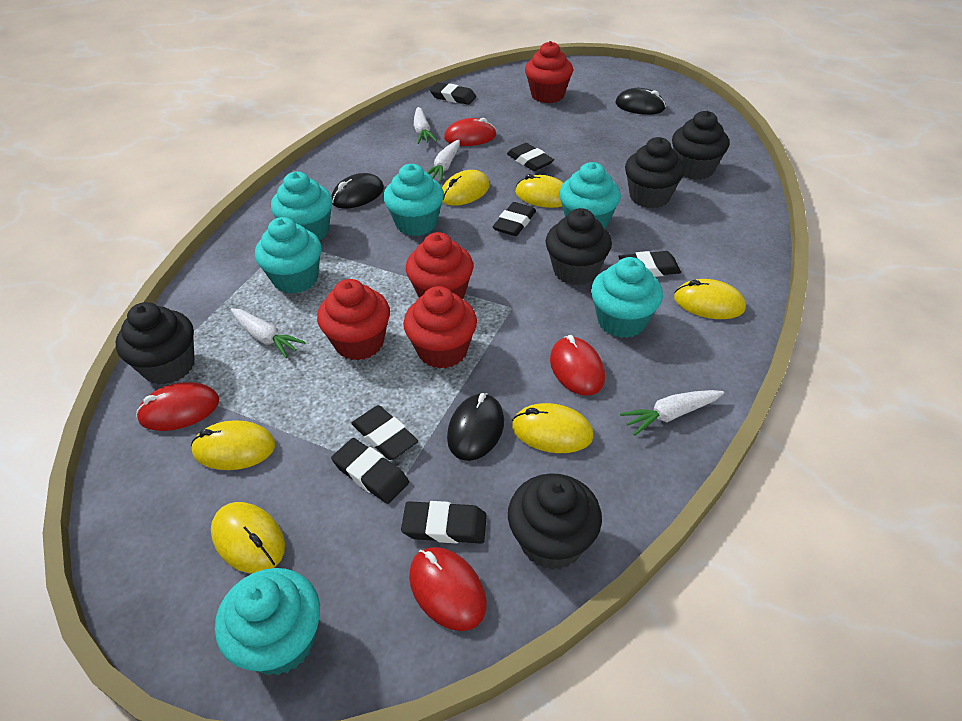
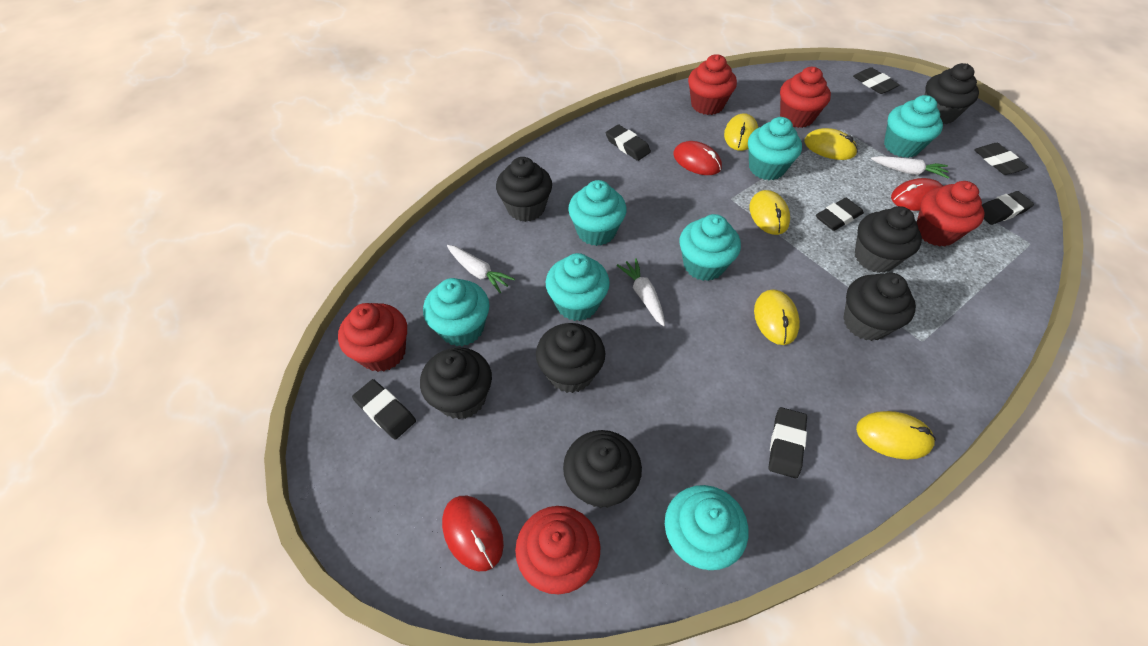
black cupcake: 5 -> 7
black mouse: 3 -> 0
red cupcake: 4 -> 5
red mouse: 4 -> 3
turquoise cupcake: 6 -> 7
white carrot: 4 -> 3
yellow mouse: 6 -> 5

